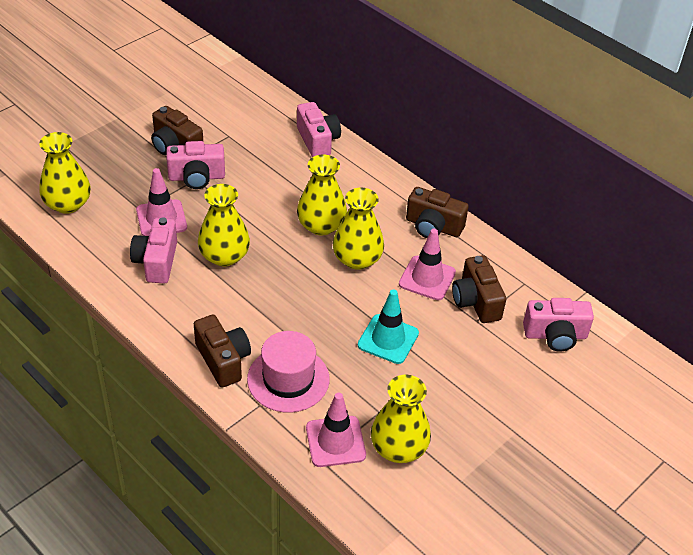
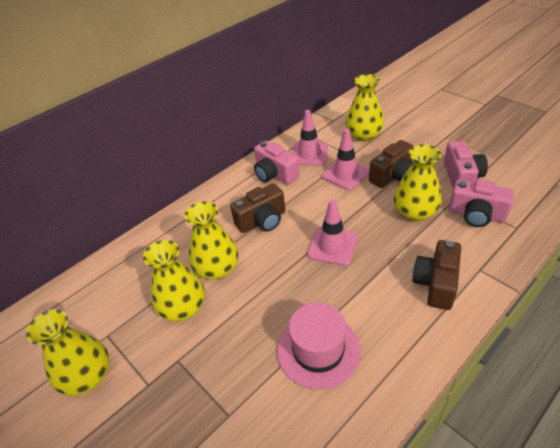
brown camera: 4 -> 3
pink camera: 4 -> 3
turquoise traffic cone: 1 -> 0

